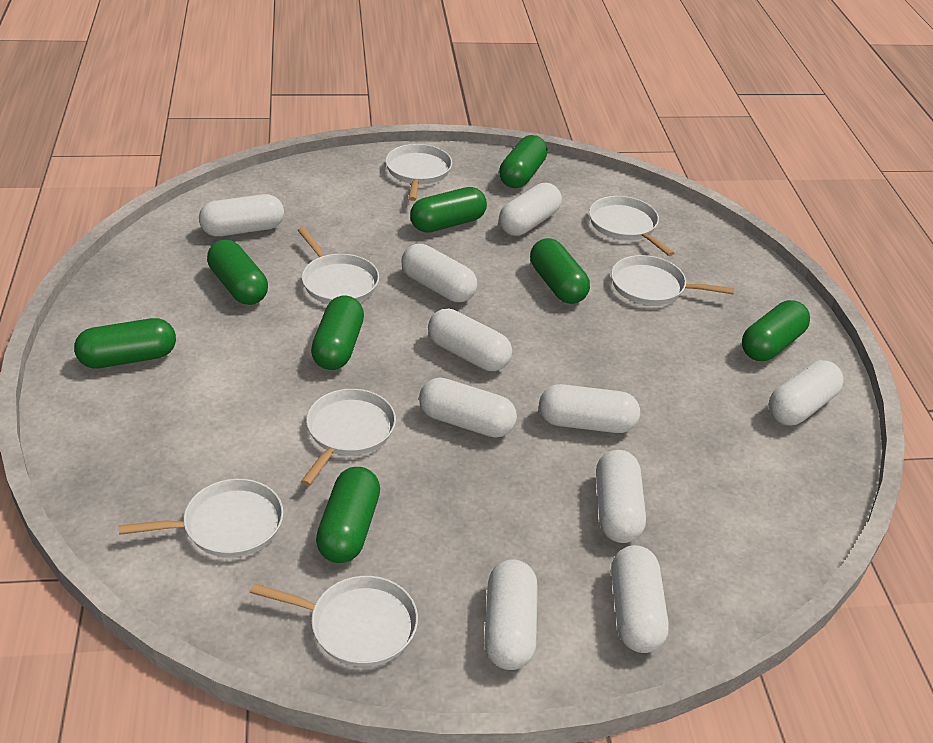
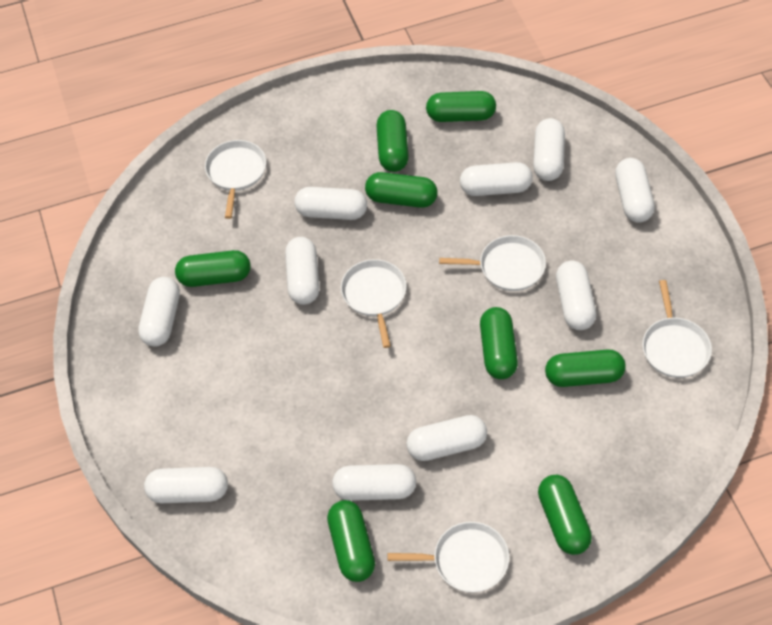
white pan: 7 -> 5

